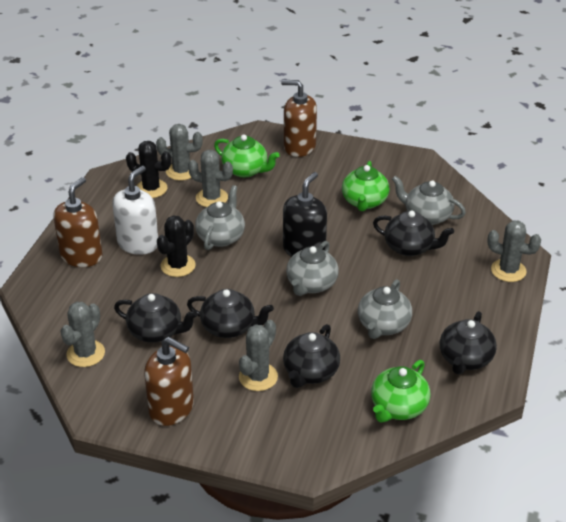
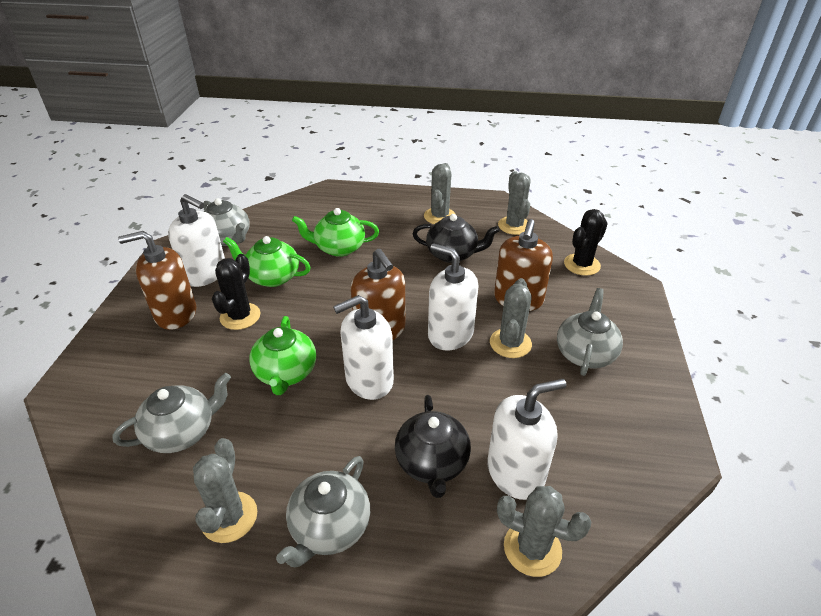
black soap dispenser: 1 -> 0
black teapot: 5 -> 2
white soap dispenser: 1 -> 4

